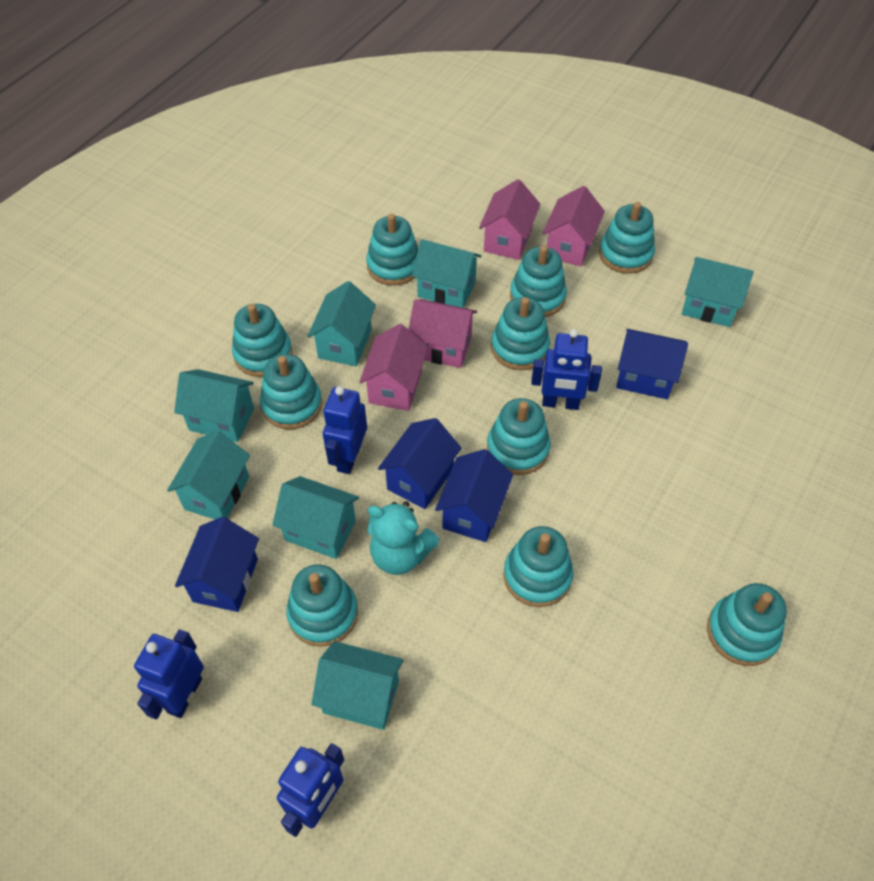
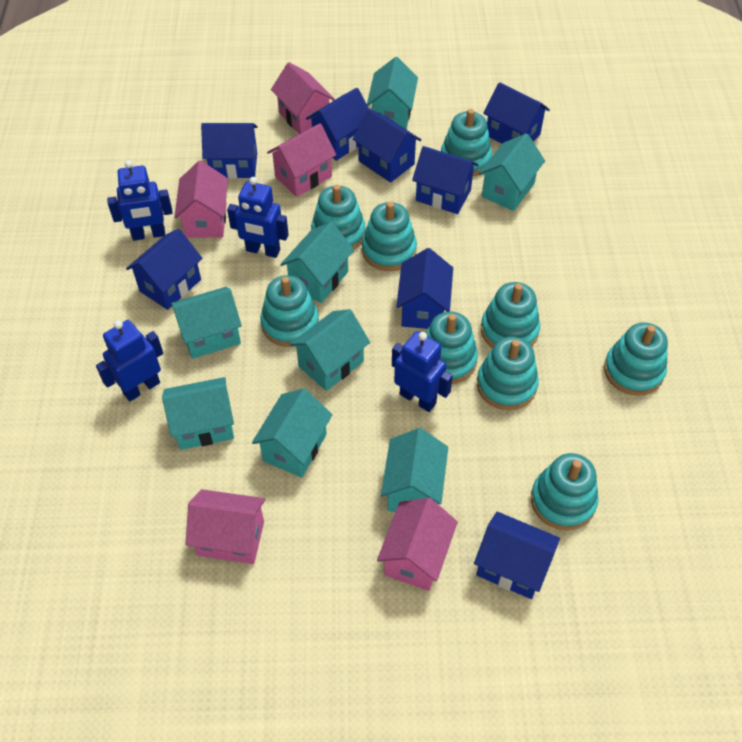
blue house: 4 -> 8
pink house: 4 -> 5
turquoise house: 7 -> 8
turquoise stacking toy: 10 -> 9
turquoise teddy bear: 1 -> 0

